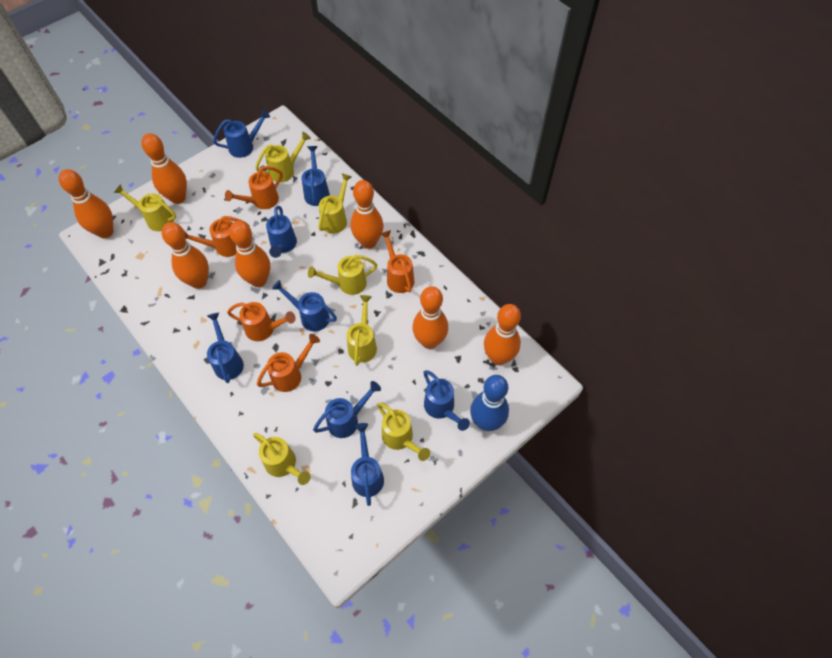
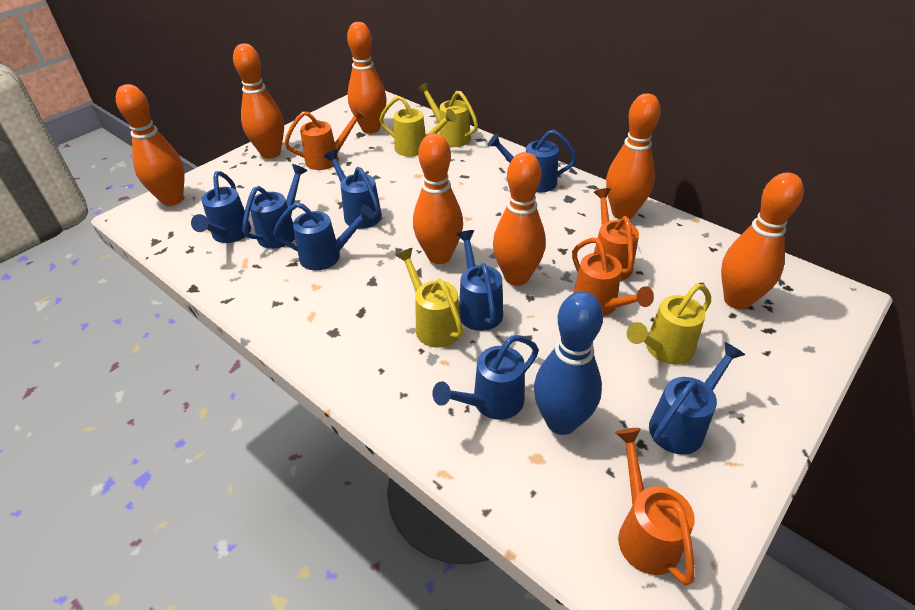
orange watering can: 5 -> 4
yellow watering can: 7 -> 4

